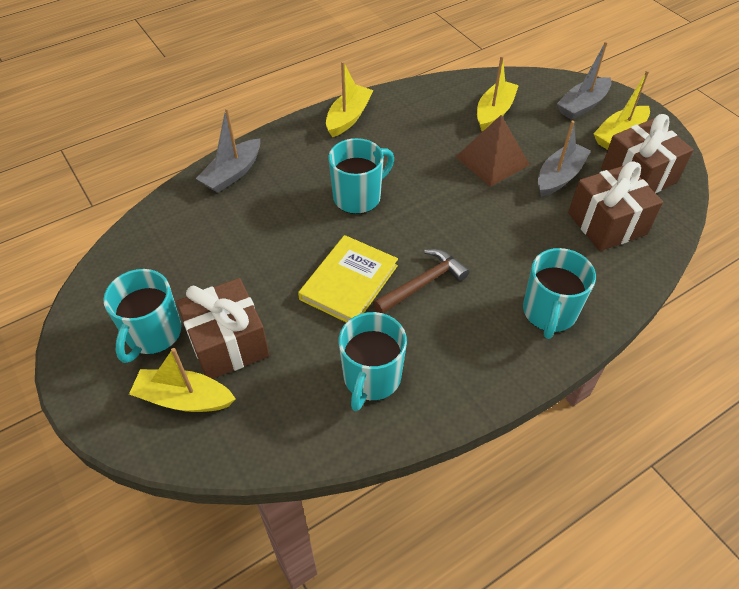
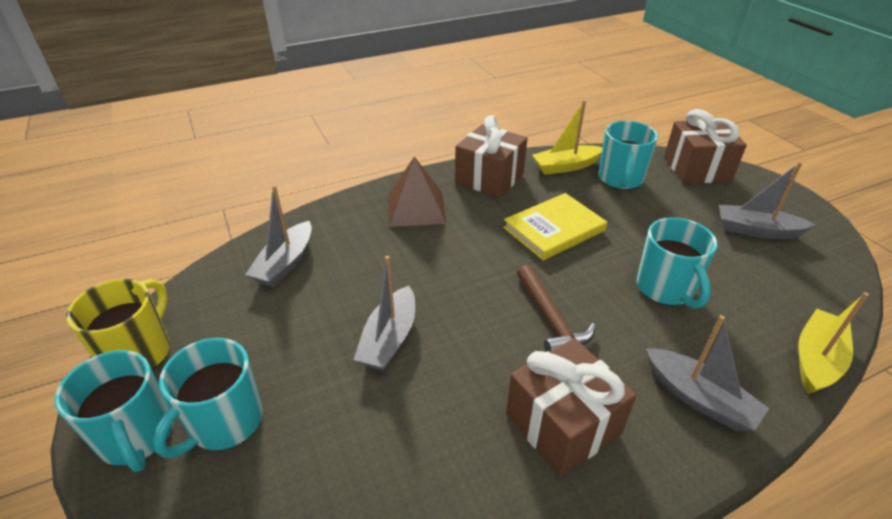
grey boat: 3 -> 4
yellow boat: 4 -> 2
yellow mug: 0 -> 1

